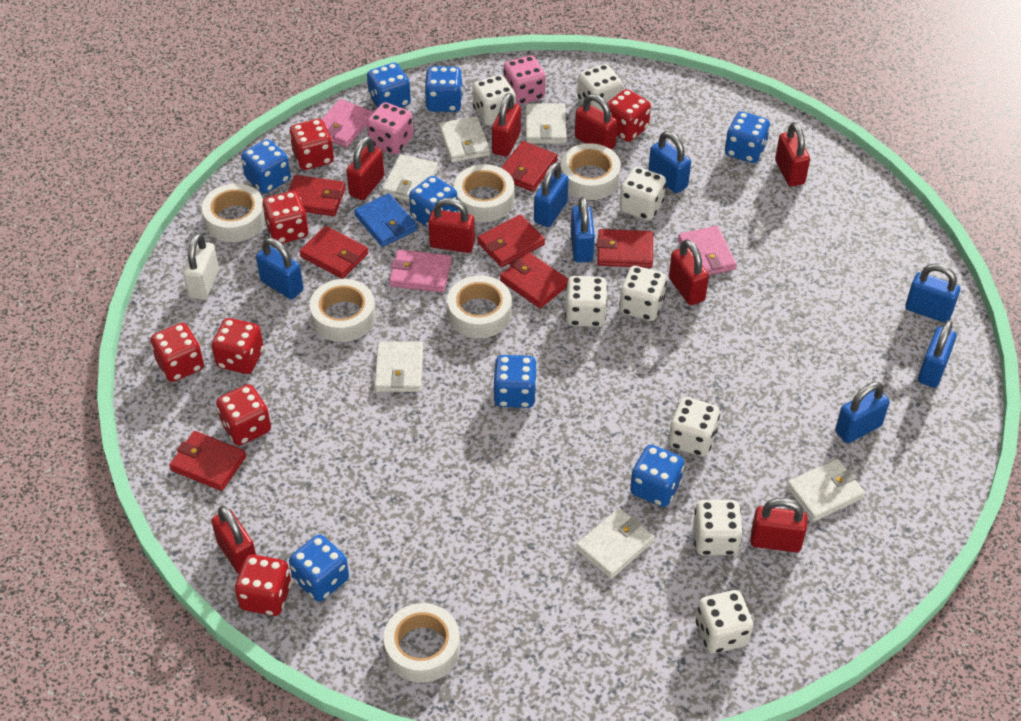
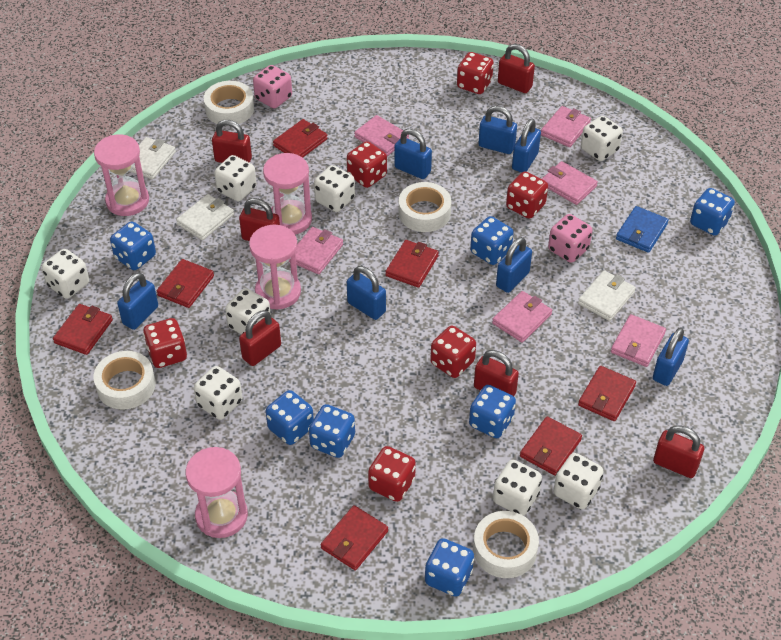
blue dice: 8 -> 7
pink hourglass: 0 -> 4
pink wallet: 3 -> 6
red dice: 7 -> 6
red padlock: 8 -> 6
white padlock: 1 -> 0
white tape: 6 -> 4
white wallet: 6 -> 3

